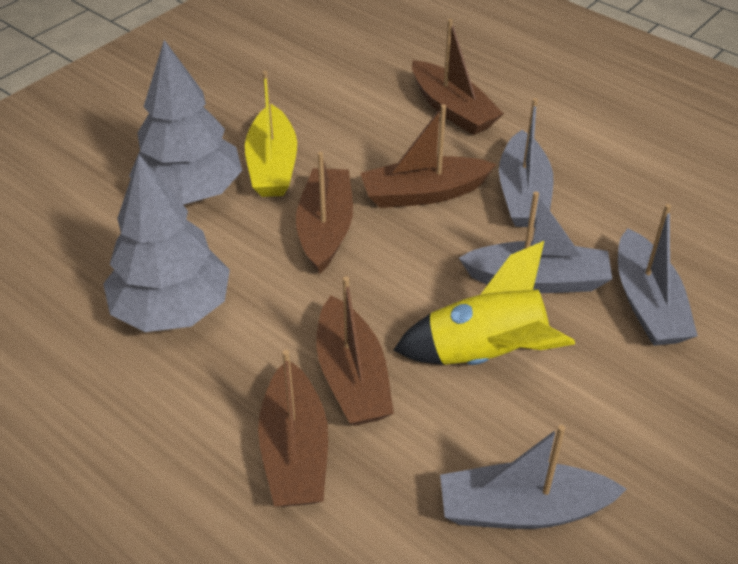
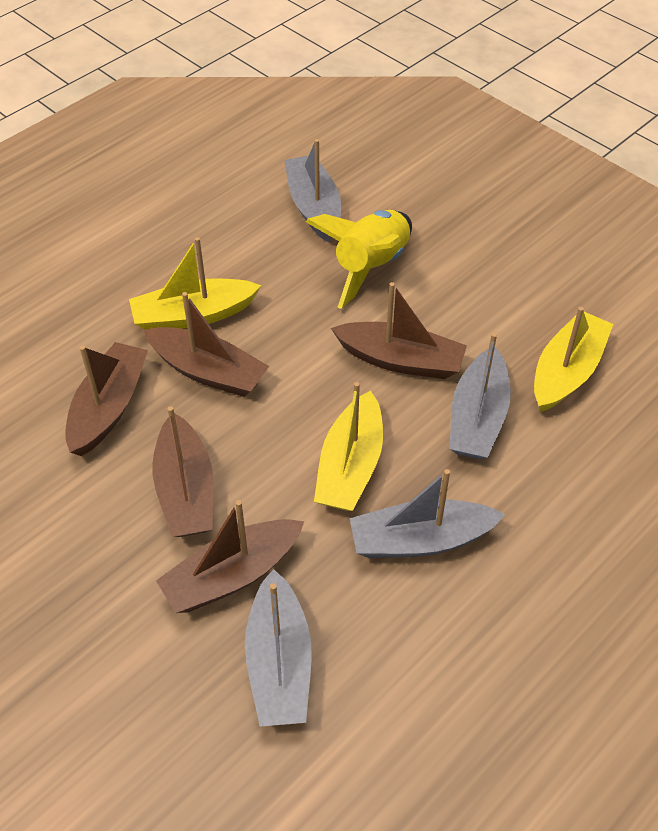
grey tree: 2 -> 0
yellow boat: 1 -> 3

